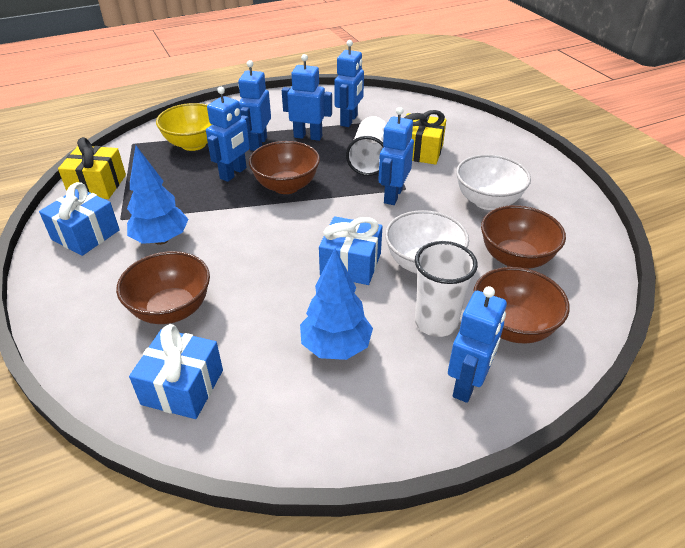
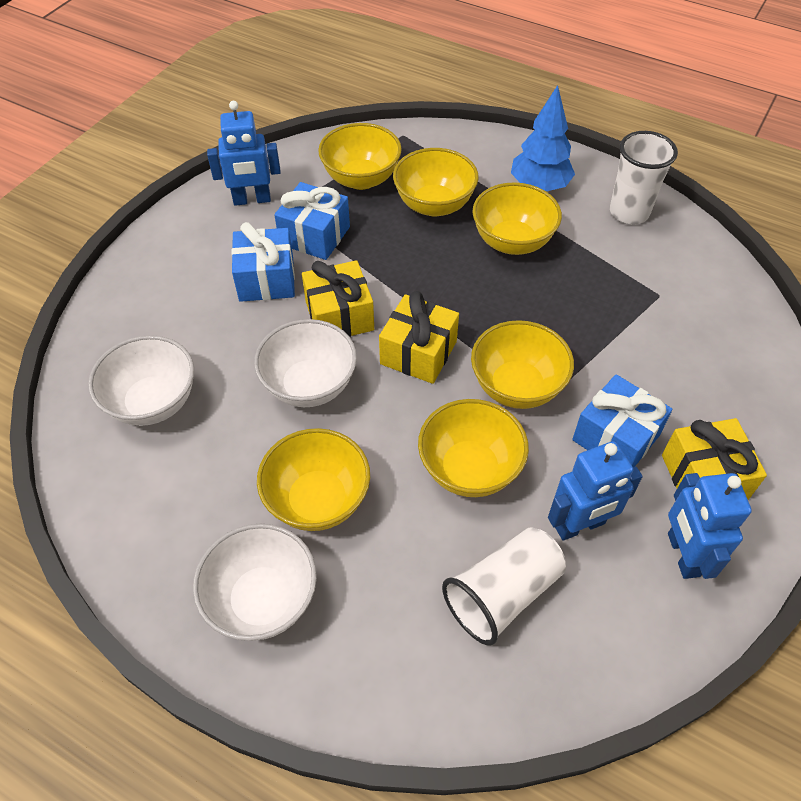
blue robot: 6 -> 3
blue tree: 2 -> 1
brown bowl: 4 -> 0
white bowl: 2 -> 3
yellow bowl: 1 -> 6
yellow gift: 2 -> 3

